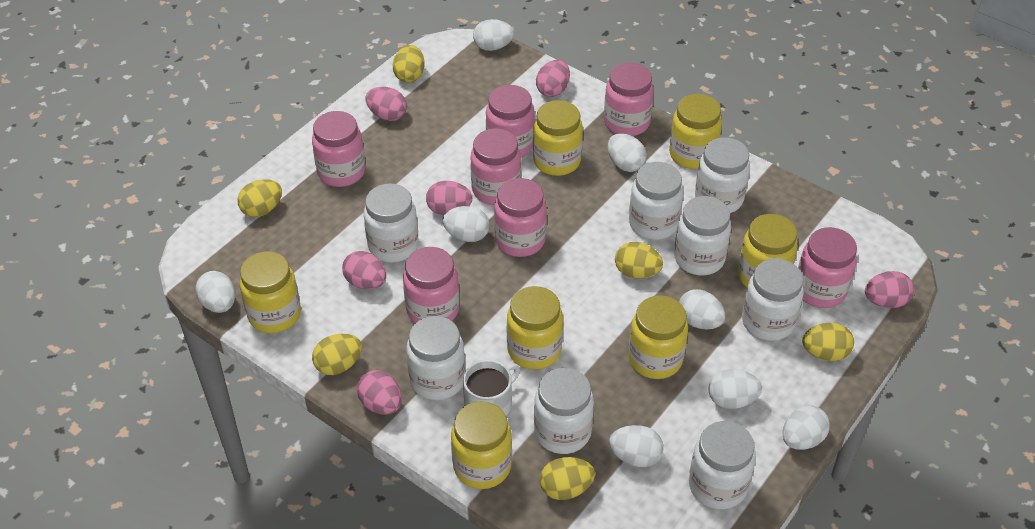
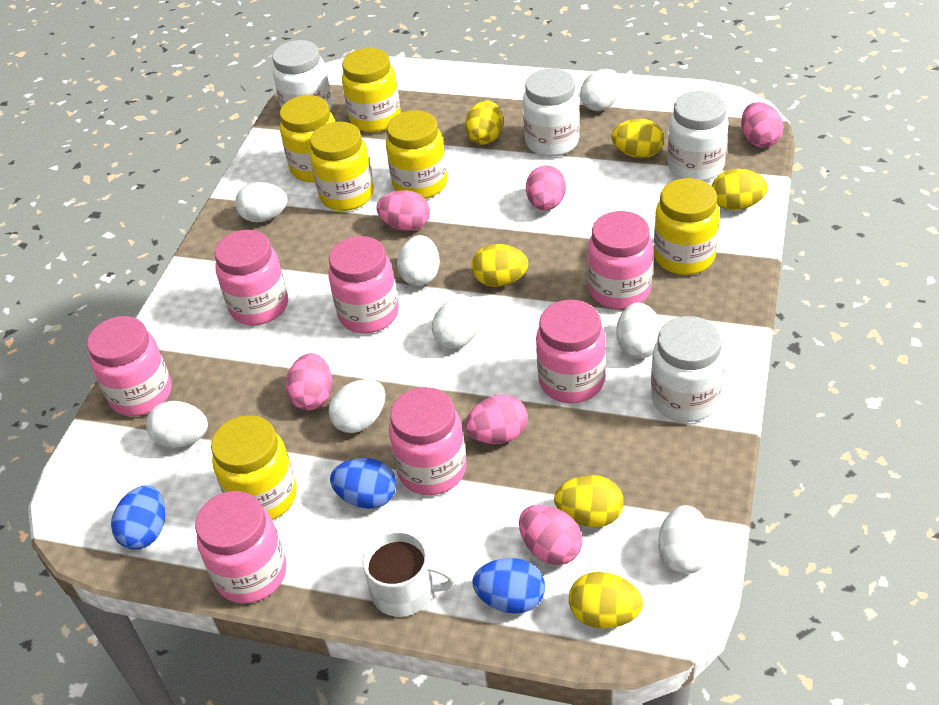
blue egg: 0 -> 3
white jar: 8 -> 4
yellow jar: 7 -> 6

